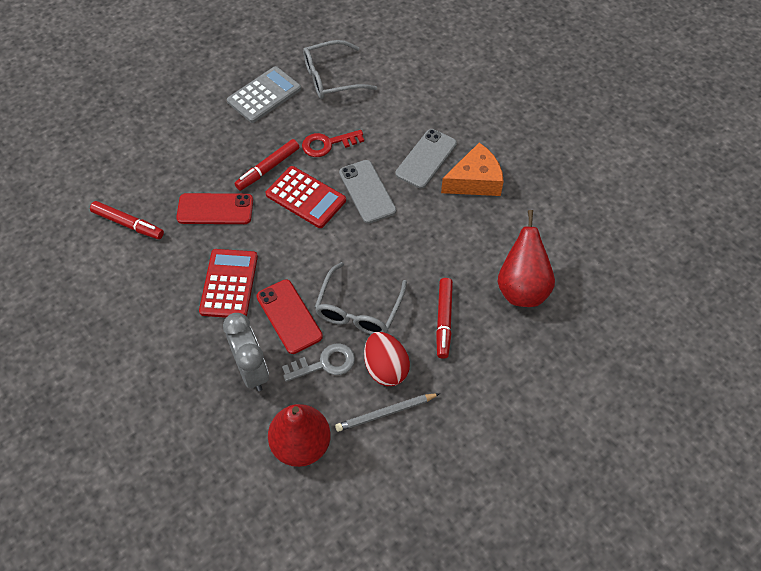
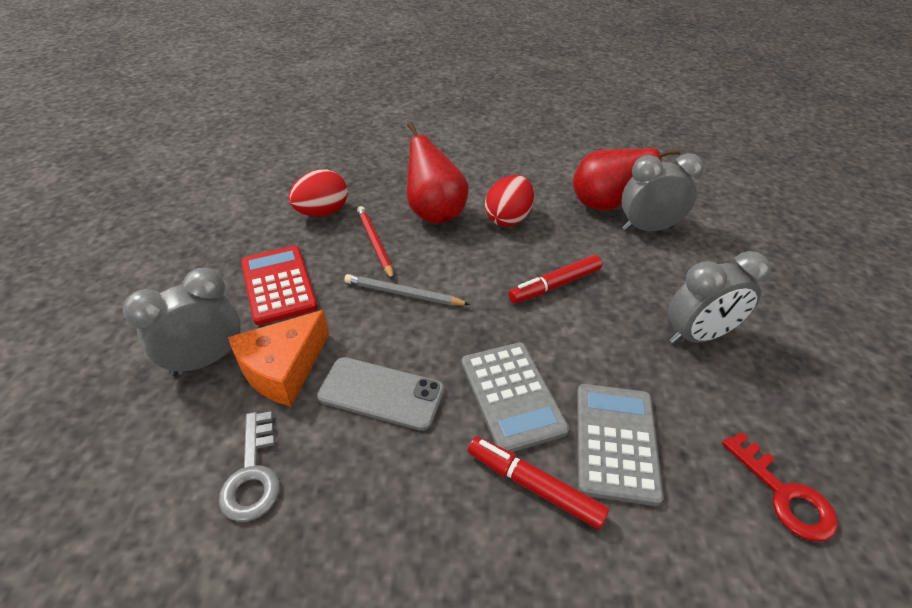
grey calculator: 1 -> 2
grey clock: 1 -> 3
grey glasses: 2 -> 0
grey phone: 2 -> 1
red calculator: 2 -> 1
red egg: 1 -> 2
red marker: 3 -> 2
red pencil: 0 -> 1
red phone: 2 -> 0

